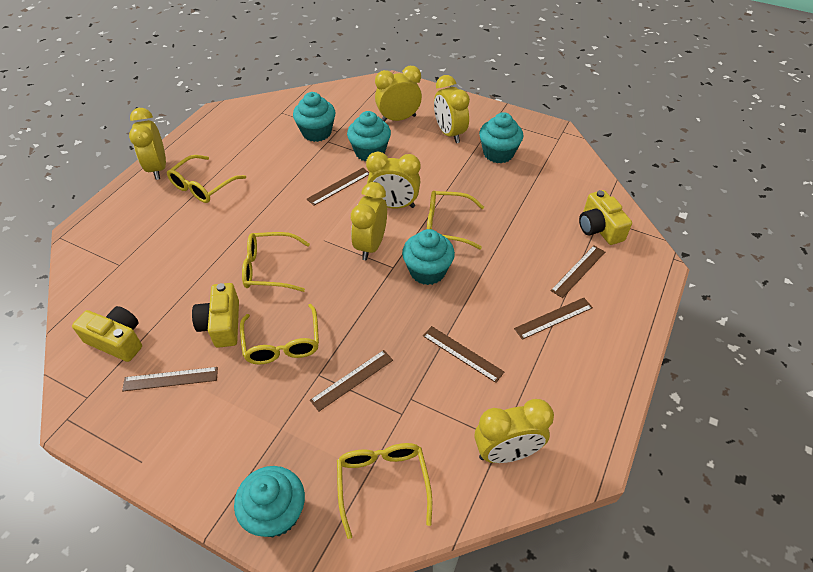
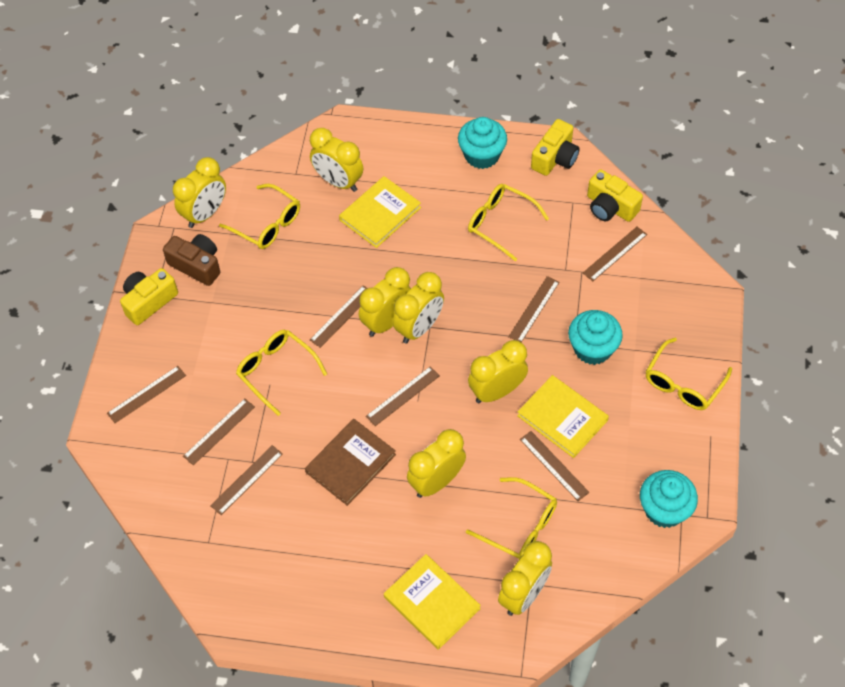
brown book: 0 -> 1
brown camera: 0 -> 1
brown ruler: 6 -> 8
turquoise cupcake: 5 -> 3
yellow book: 0 -> 3
yellow clock: 6 -> 7

